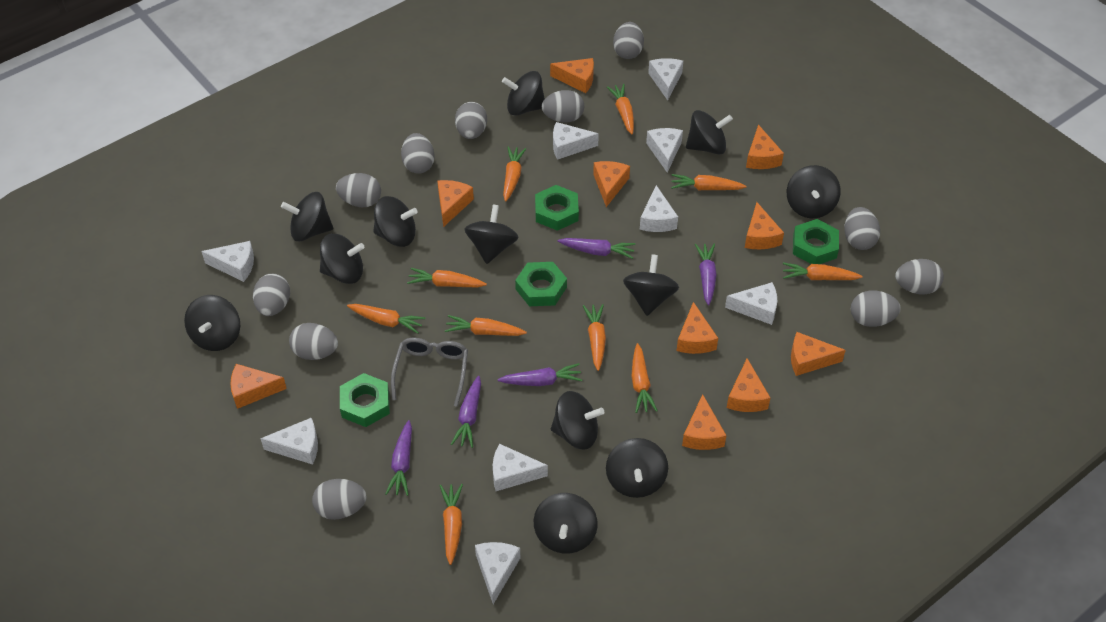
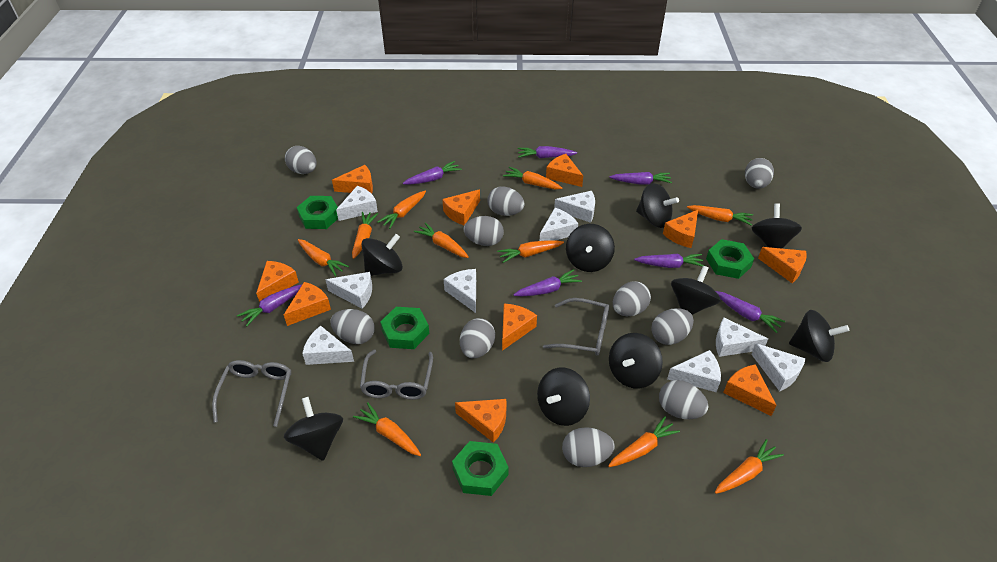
black spinning top: 12 -> 9
grey egg: 11 -> 10
grey glasses: 1 -> 3
purple carrot: 5 -> 7

